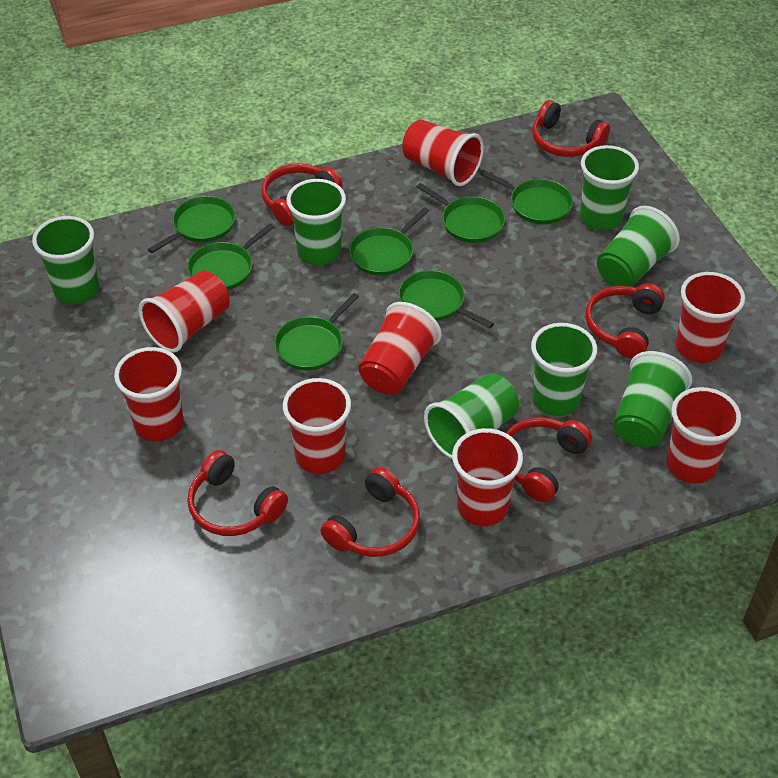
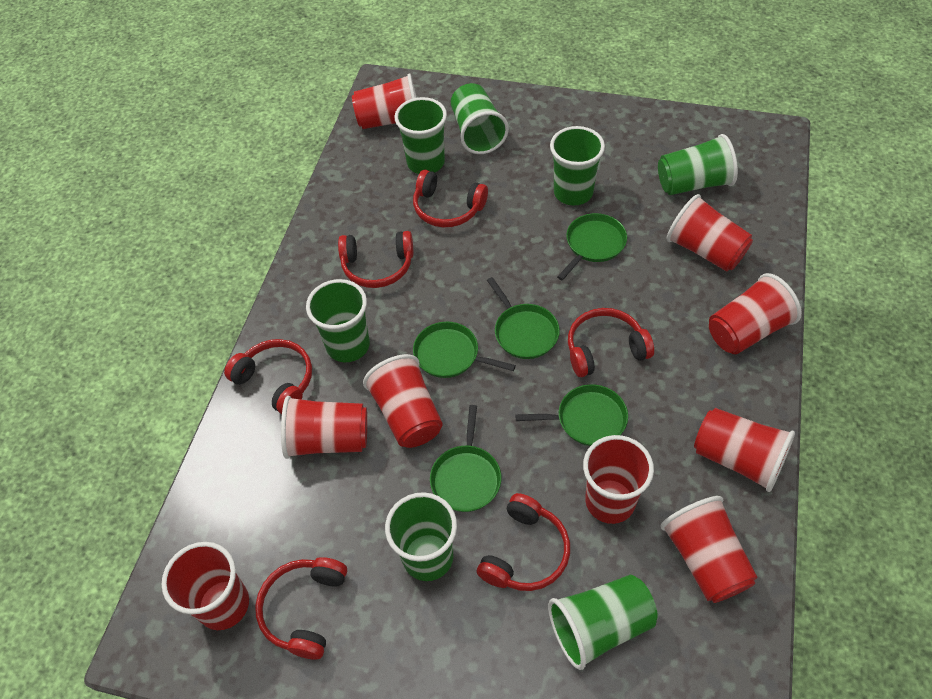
green pan: 7 -> 5
red cup: 8 -> 9

